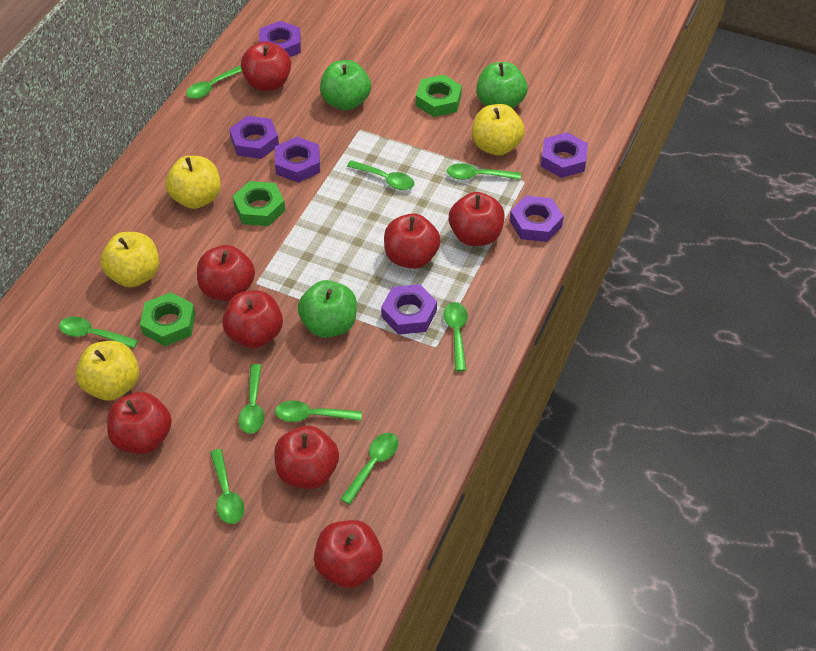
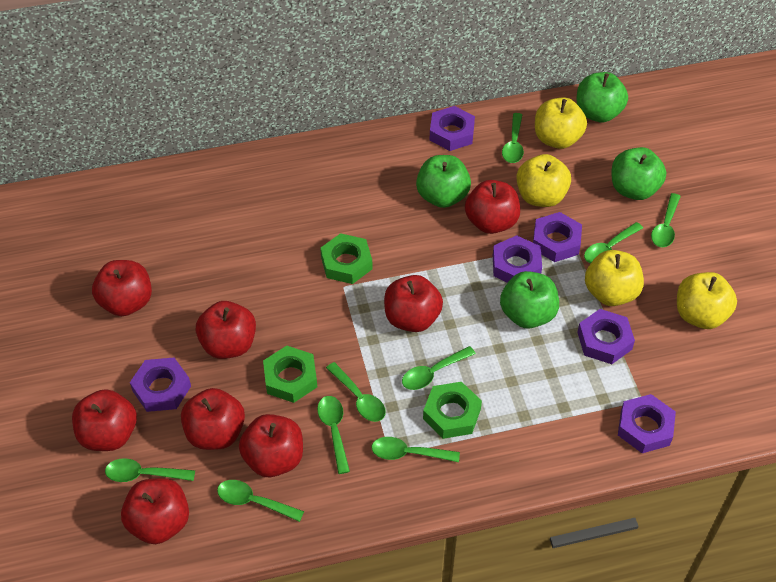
green apple: 3 -> 4

